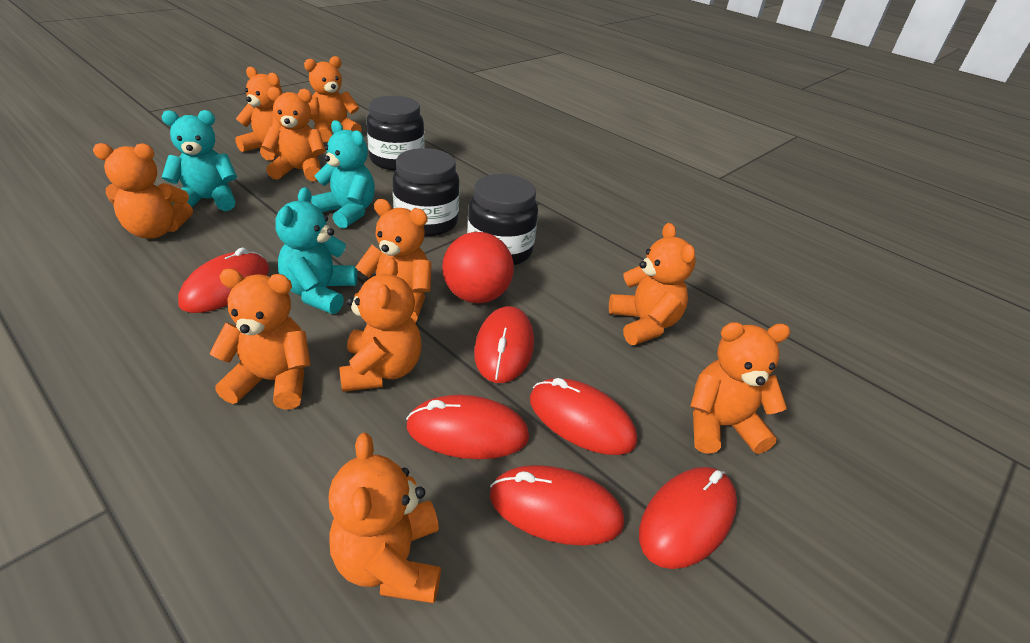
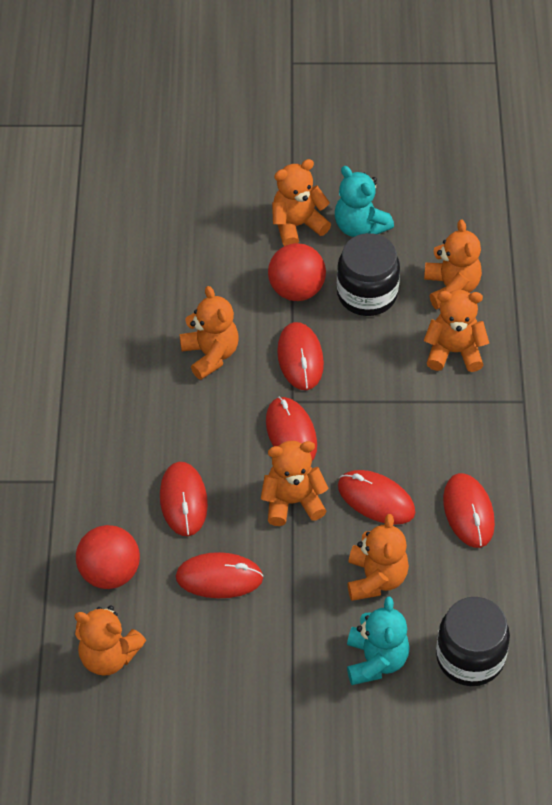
black jar: 3 -> 2
orange teddy bear: 10 -> 7
red ball: 1 -> 2
turquoise teddy bear: 3 -> 2

